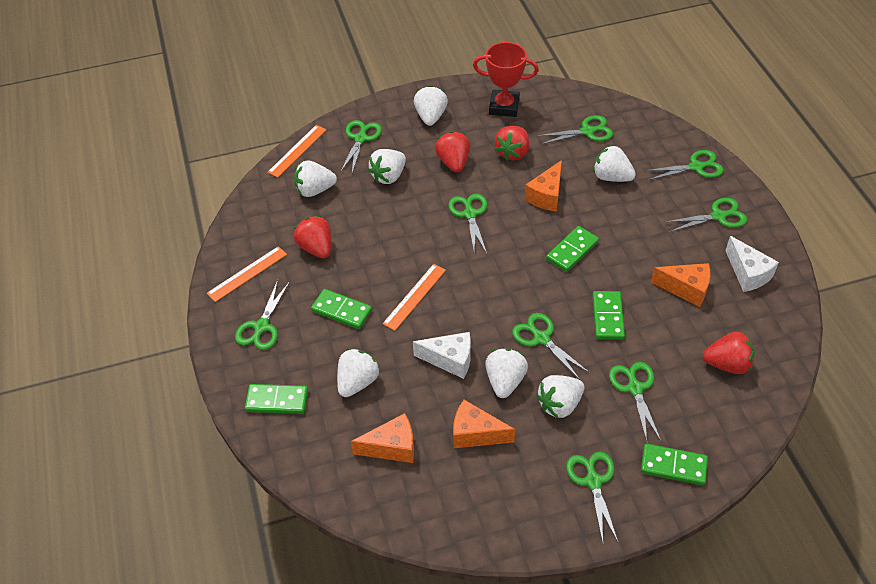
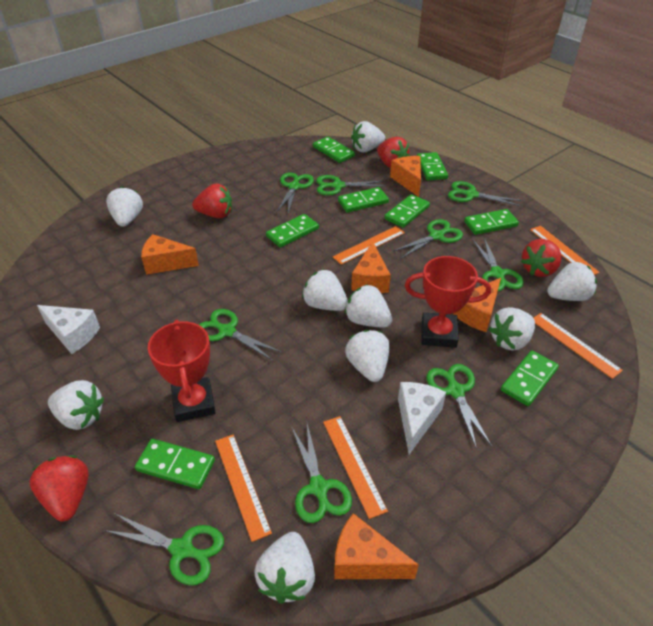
green domino: 5 -> 8
orange cheese: 4 -> 5
orange ruler: 3 -> 5
red trophy: 1 -> 2
white strawberry: 7 -> 9

